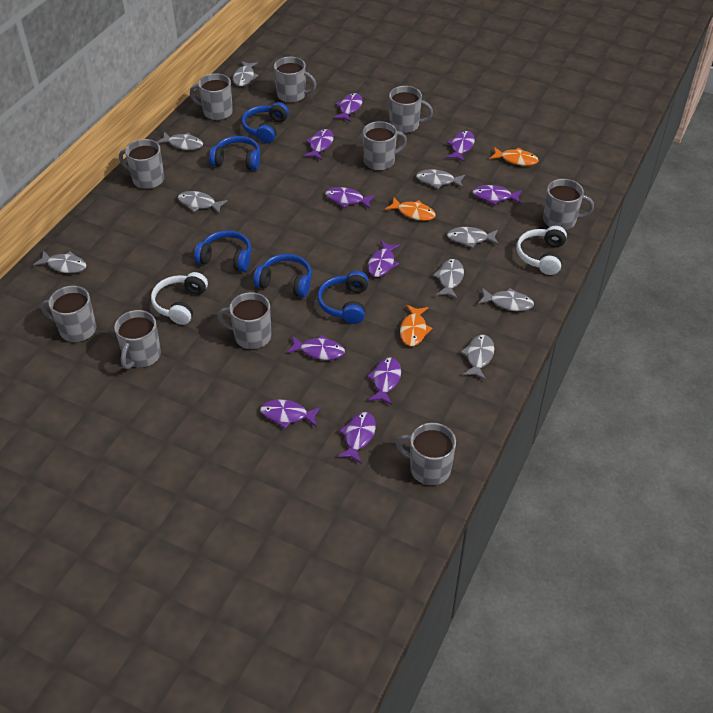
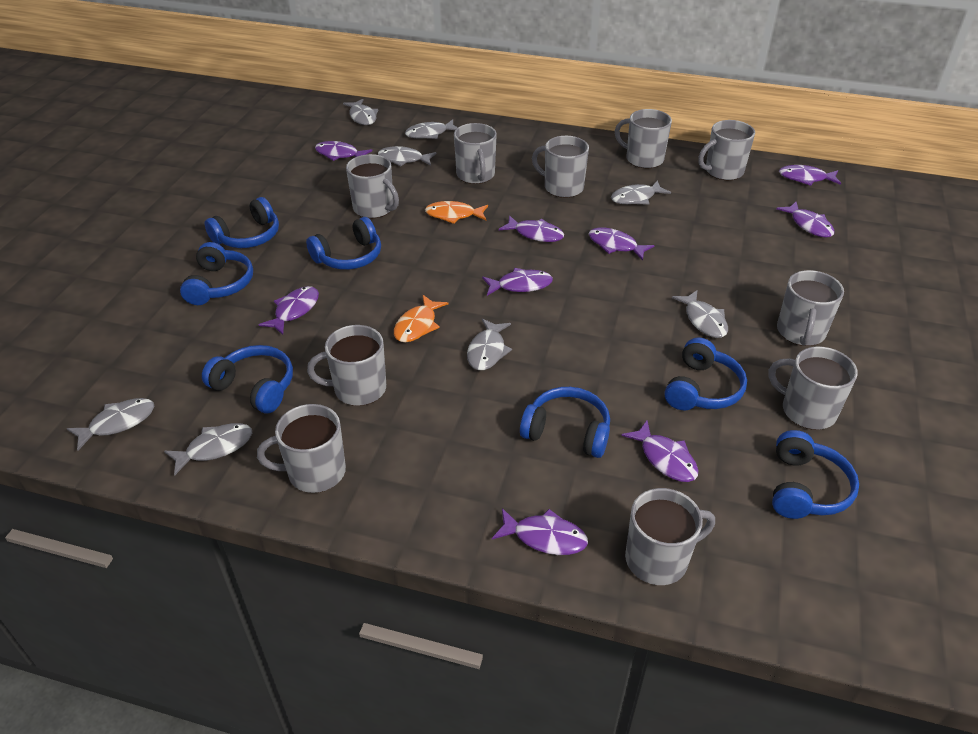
blue headphones: 5 -> 7
grey fish: 9 -> 8
orange fish: 3 -> 2
purple fish: 10 -> 9
white headphones: 2 -> 0

